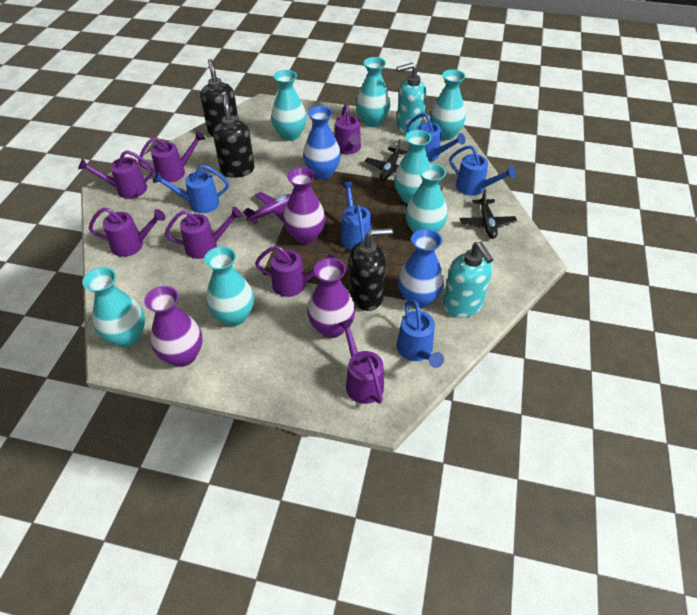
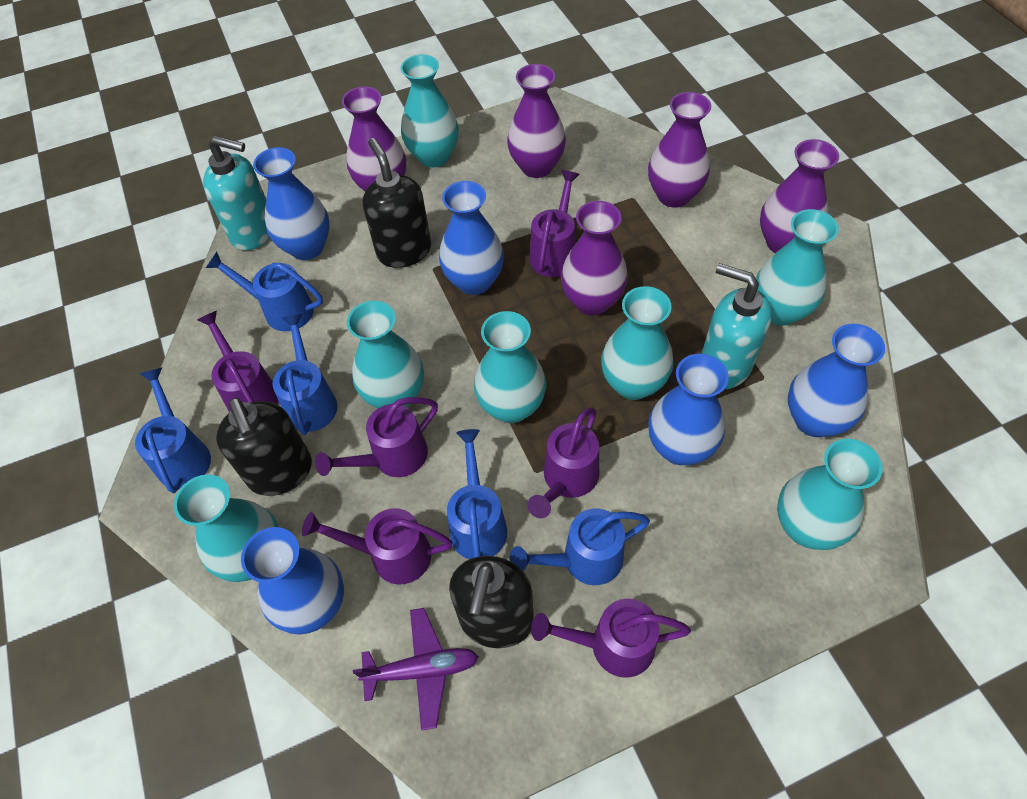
black plane: 2 -> 0
blue vase: 2 -> 5
purple vase: 3 -> 5
purple watering can: 7 -> 6

